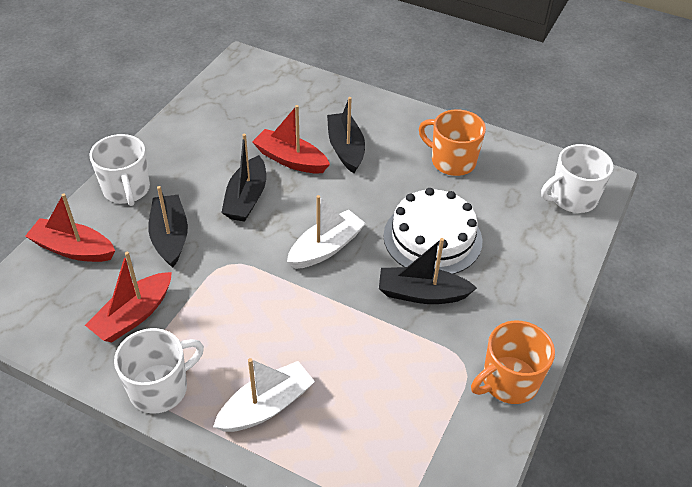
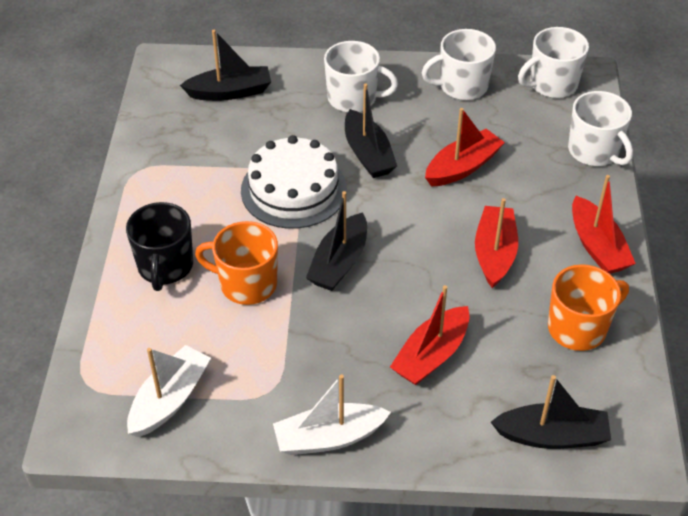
black mug: 0 -> 1
red boat: 3 -> 4
white mug: 3 -> 4

